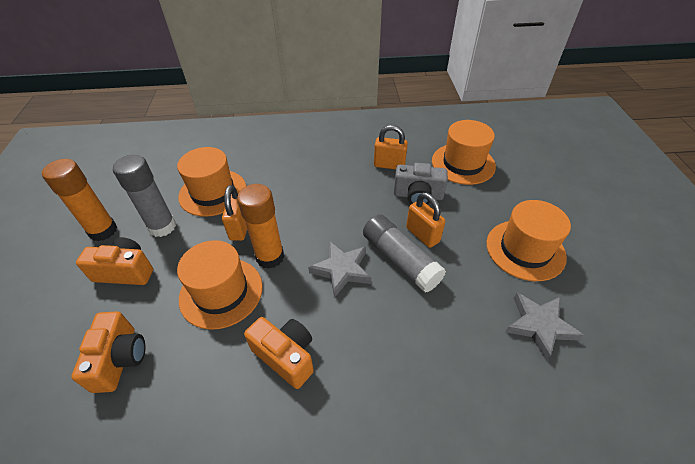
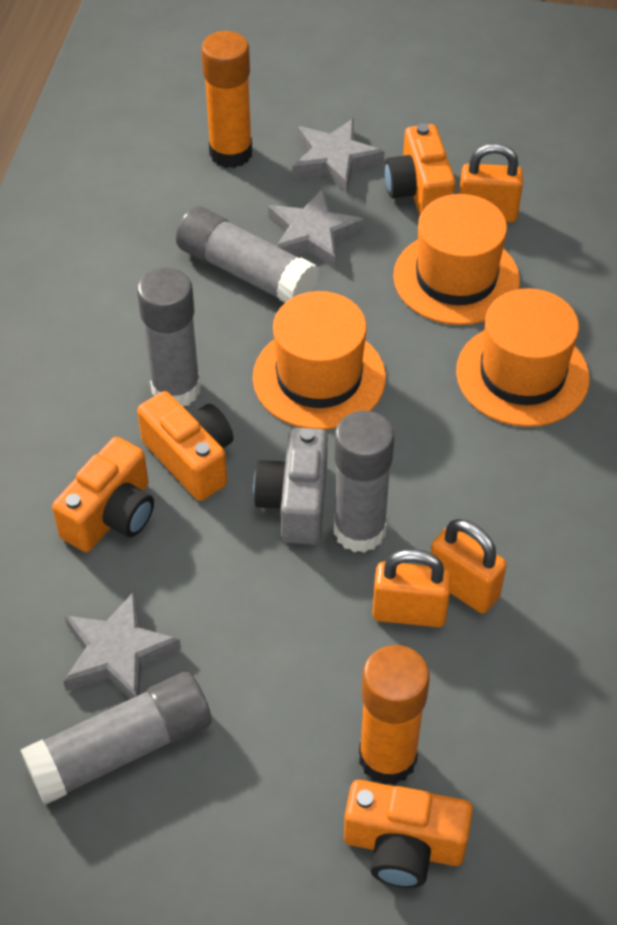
grey glue stick: 2 -> 4
grey star: 2 -> 3
orange camera: 3 -> 4
orange hat: 4 -> 3

